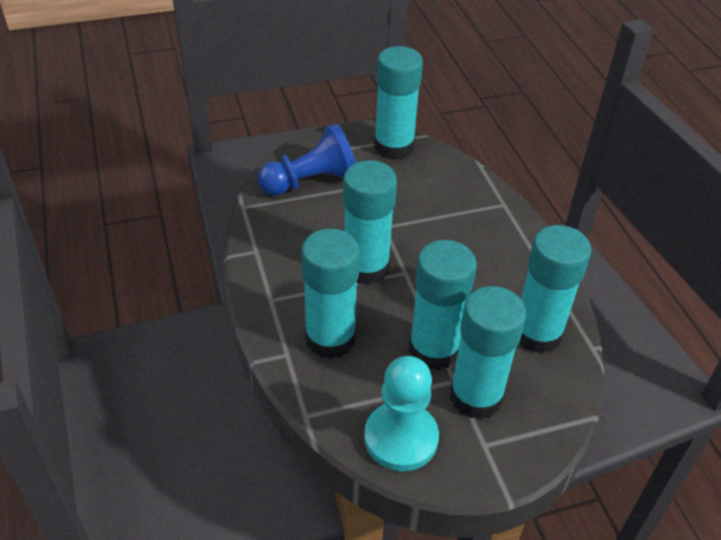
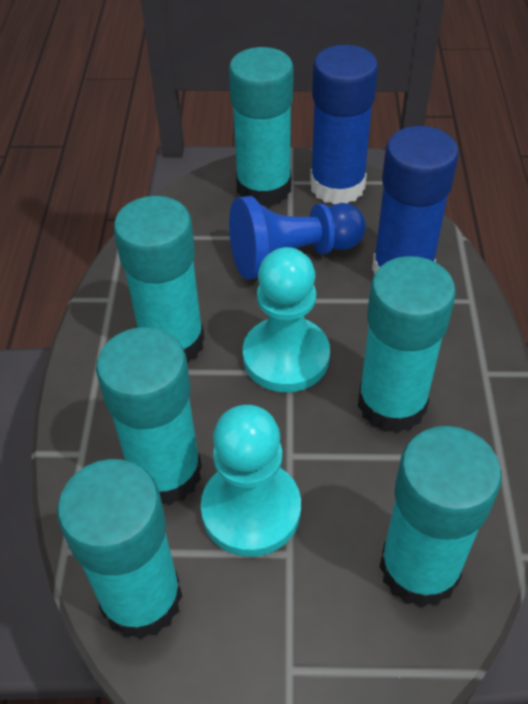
blue glue stick: 0 -> 2
turquoise pawn: 1 -> 2

